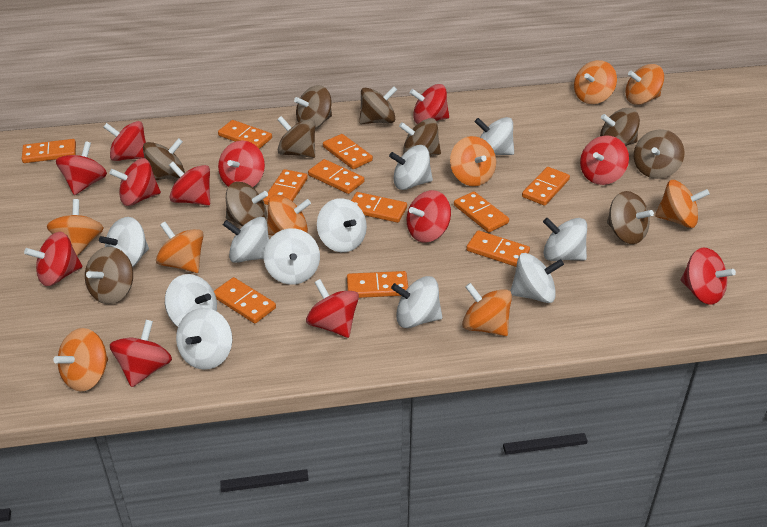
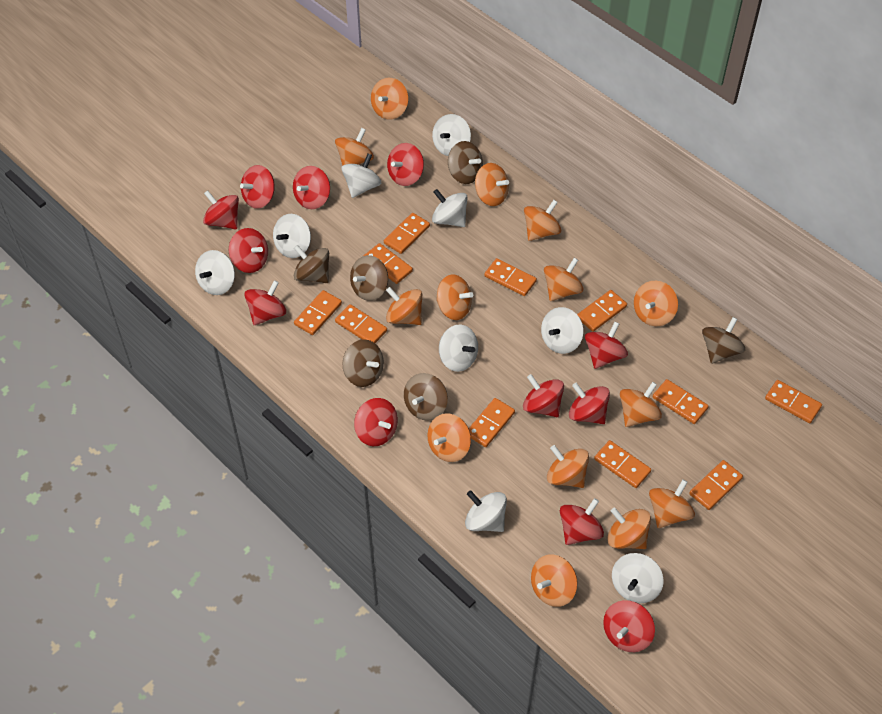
brown spinning top: 10 -> 6
orange spinning top: 9 -> 14
white spinning top: 11 -> 9

